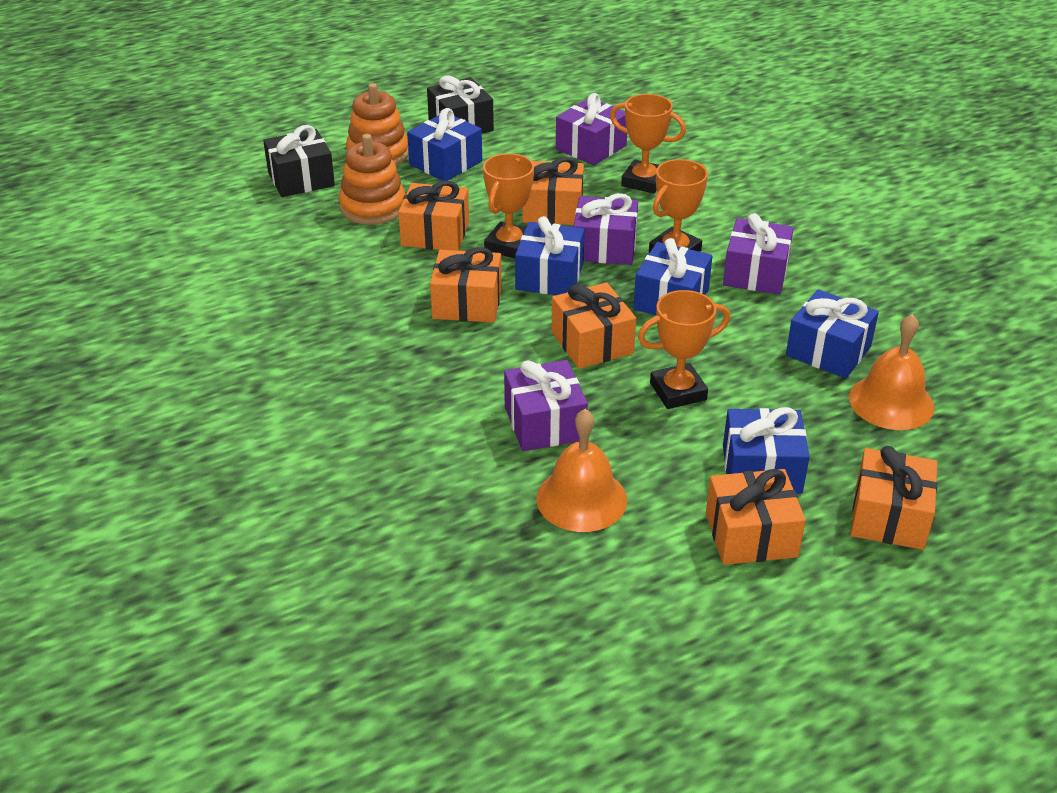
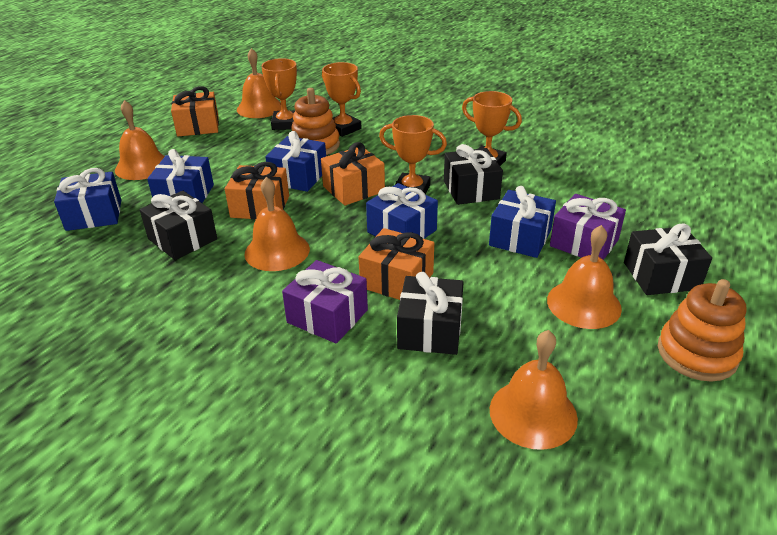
black gift: 2 -> 4
orange bell: 2 -> 5
orange gift: 6 -> 4
purple gift: 4 -> 2

